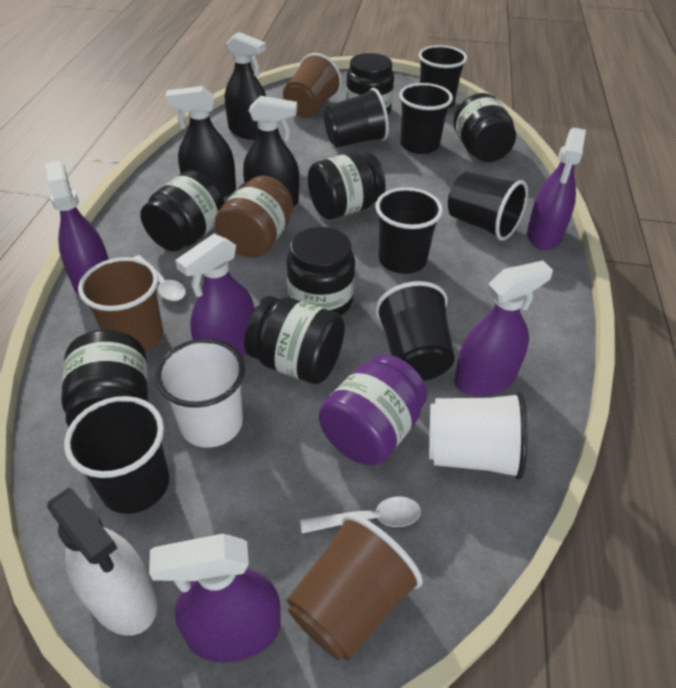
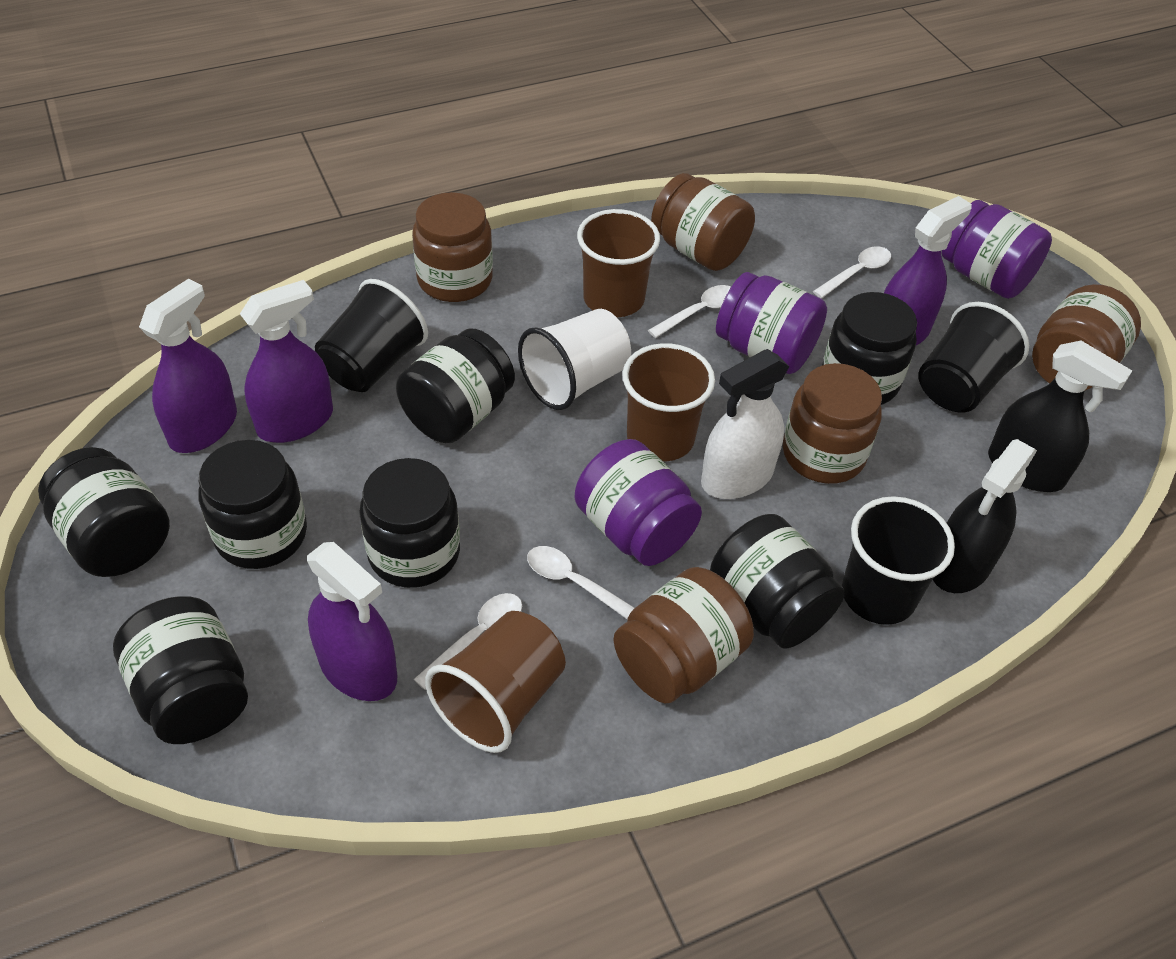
black cup: 7 -> 3
black spray bottle: 3 -> 2
brown jar: 1 -> 5
purple jar: 1 -> 3
purple spray bottle: 5 -> 4
white cup: 2 -> 1
white spoon: 2 -> 4

